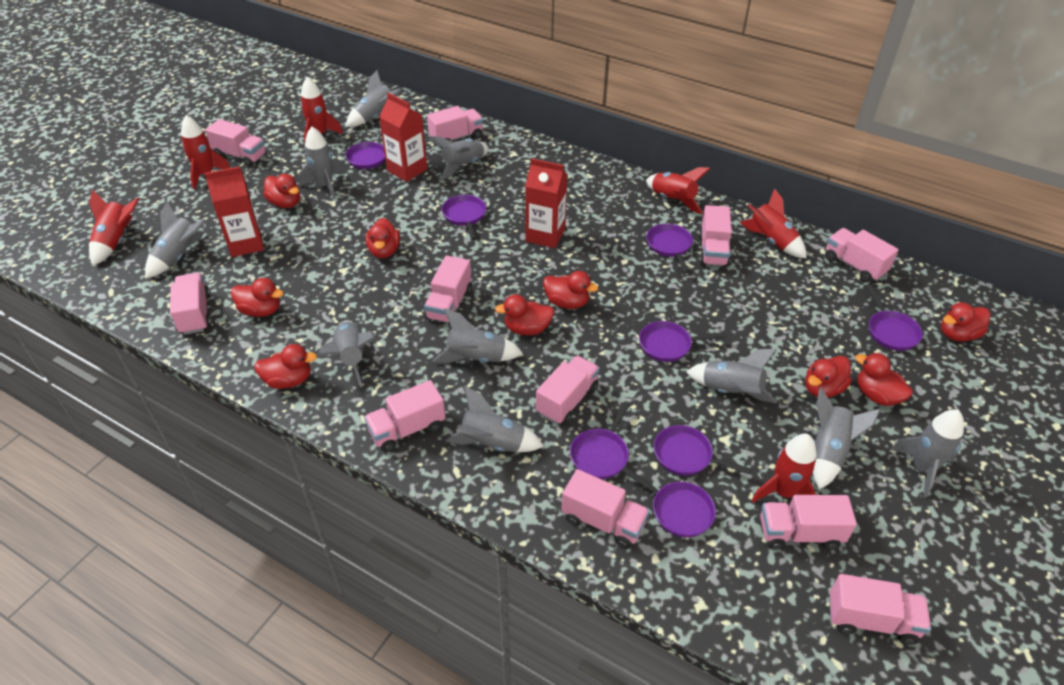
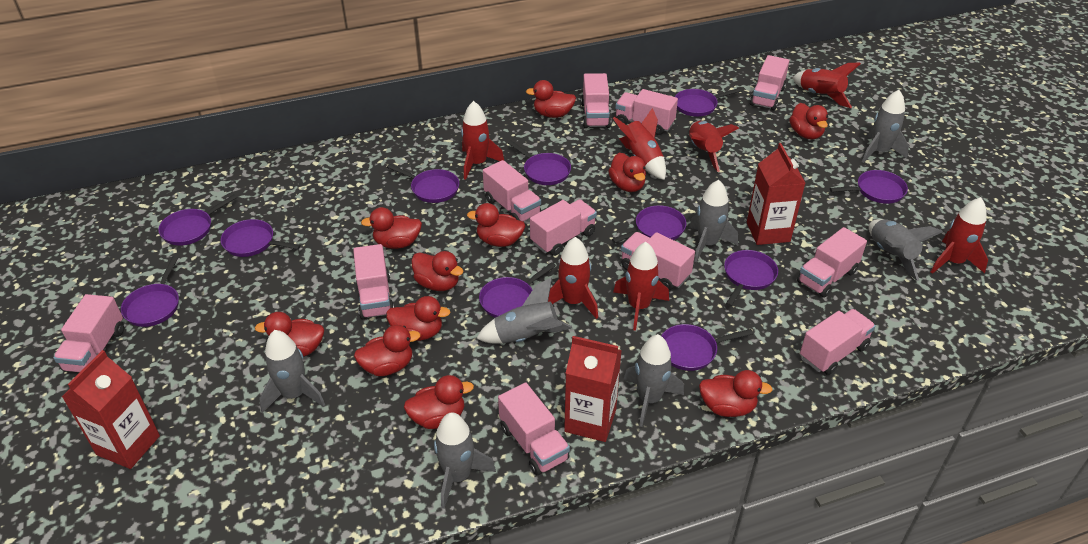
grey rocket: 10 -> 7
purple pan: 8 -> 11
red duck: 9 -> 11
red rocket: 6 -> 7

